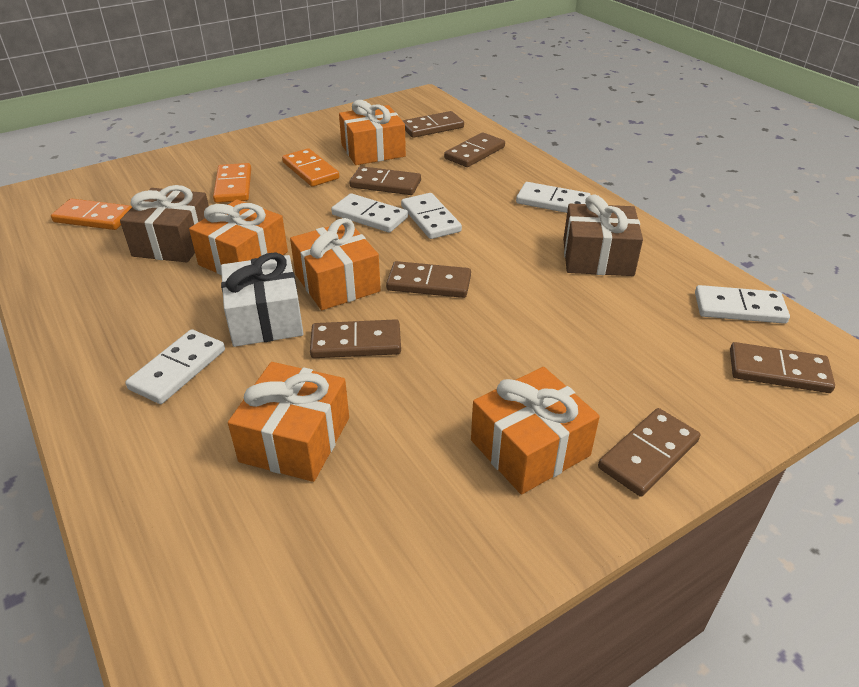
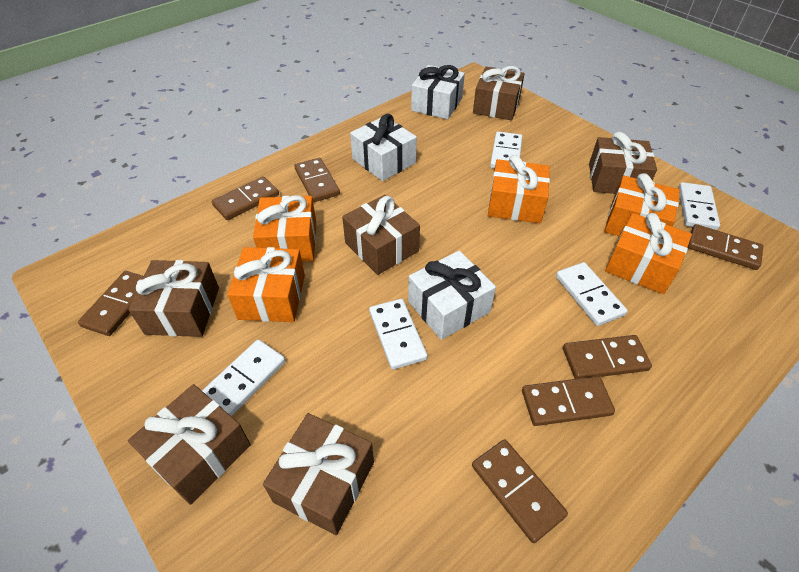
brown gift: 2 -> 6
orange domino: 3 -> 0
white gift: 1 -> 3

